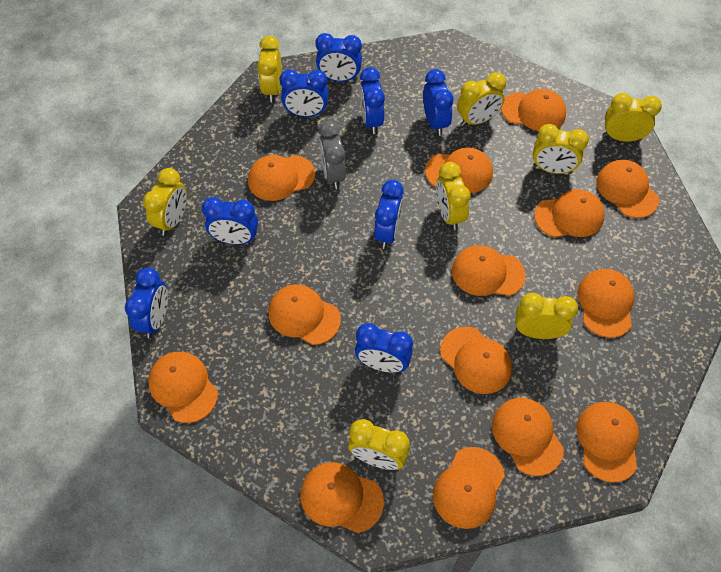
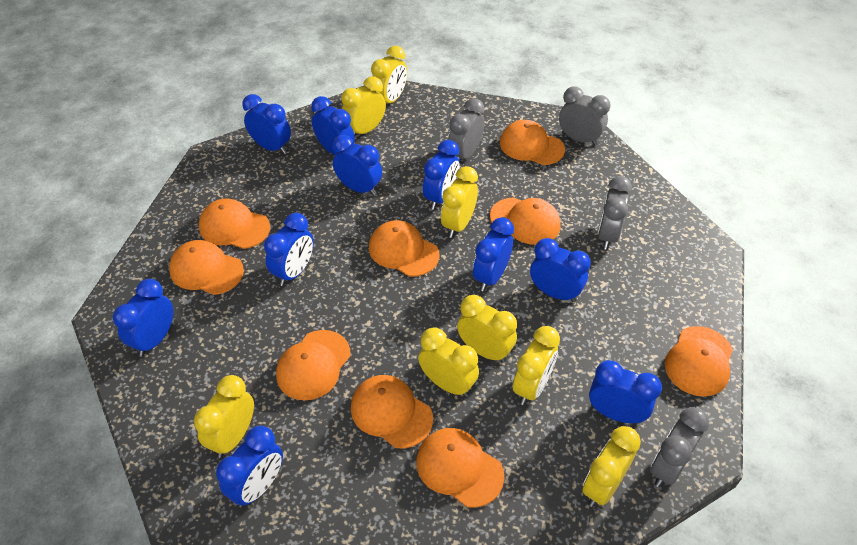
blue clock: 8 -> 10
grey clock: 1 -> 4
orange cap: 14 -> 9

